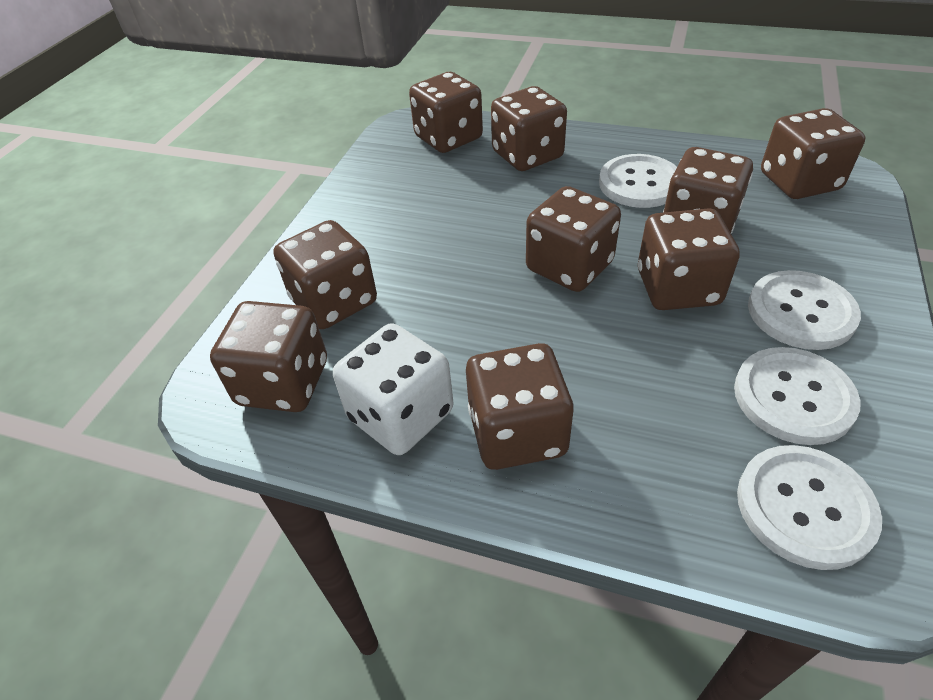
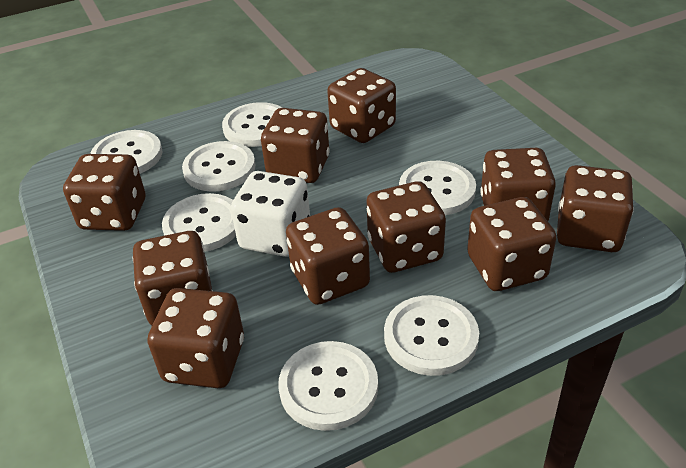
brown dice: 9 -> 10
white button: 4 -> 7

